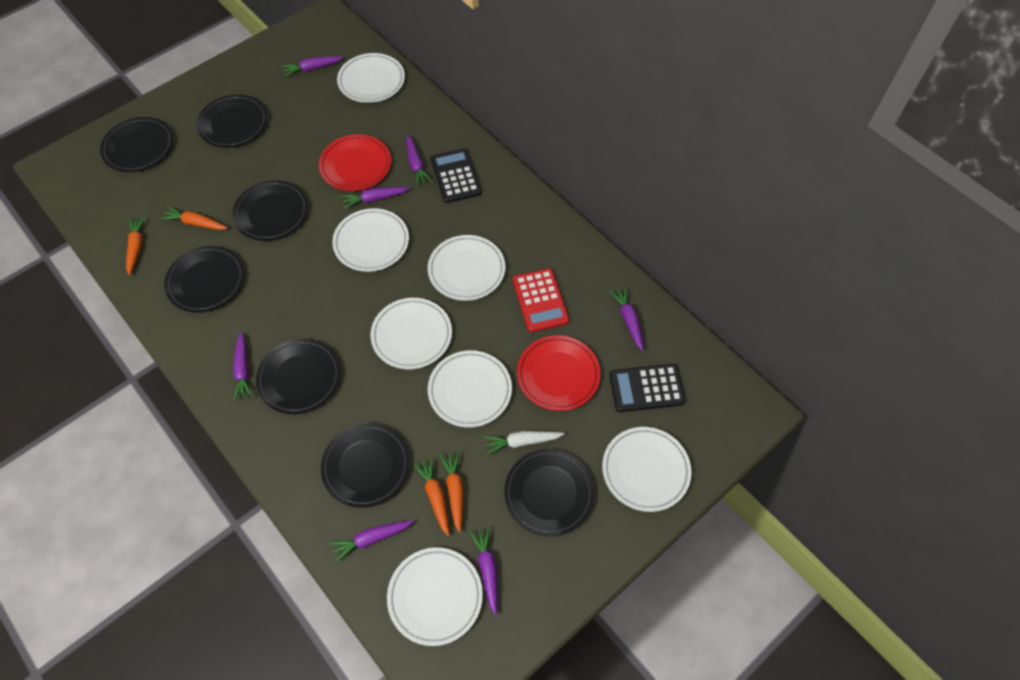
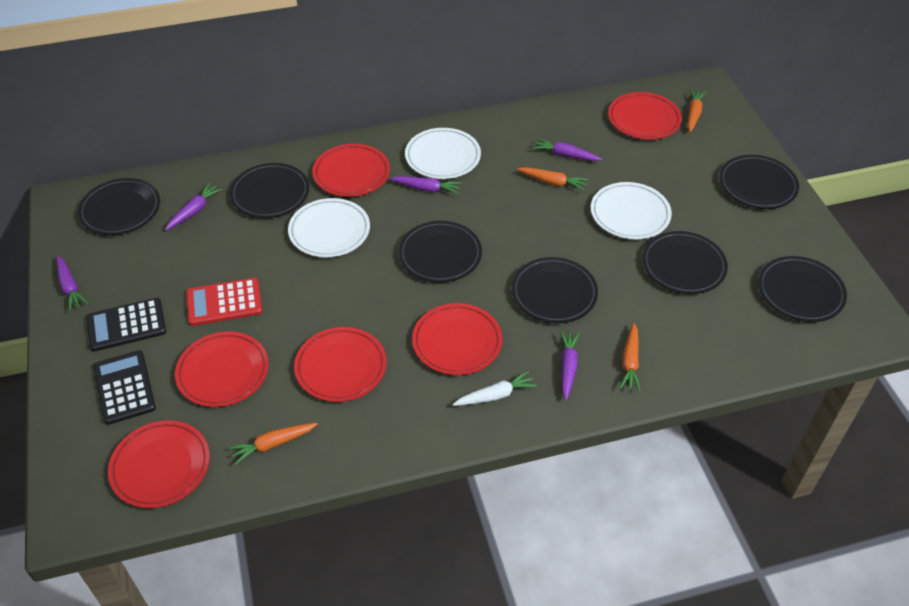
purple carrot: 7 -> 5
red plate: 2 -> 6
white plate: 7 -> 3

